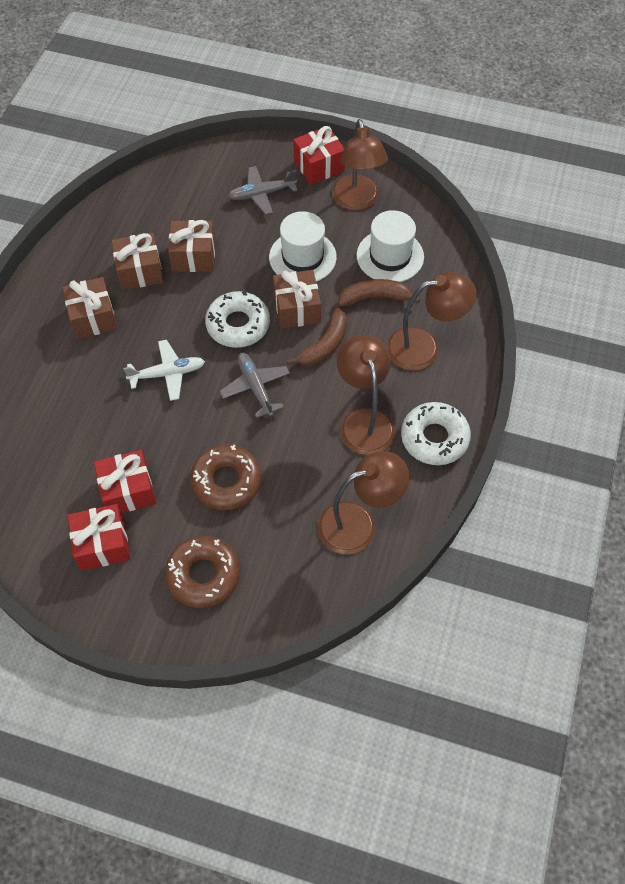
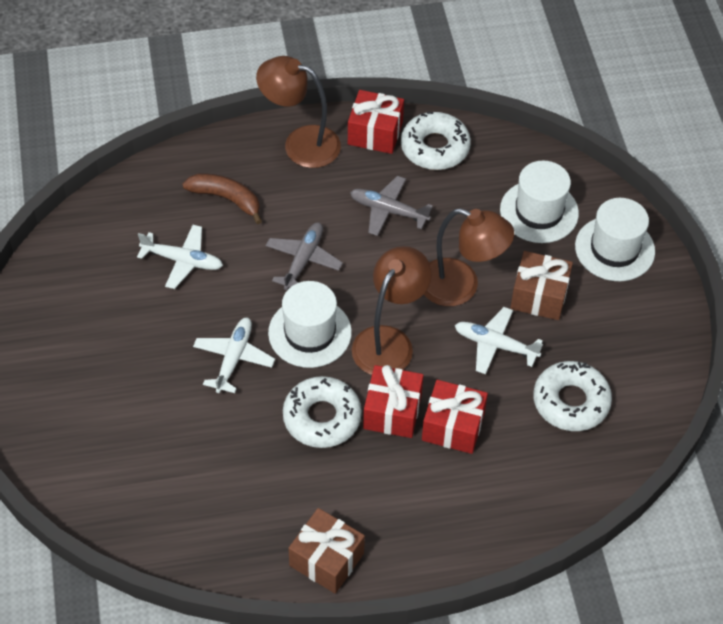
brown banana: 2 -> 1
brown donut: 2 -> 0
brown gift: 4 -> 2
brown lamp: 4 -> 3
white donut: 2 -> 3
white hat: 2 -> 3
white plane: 1 -> 3

